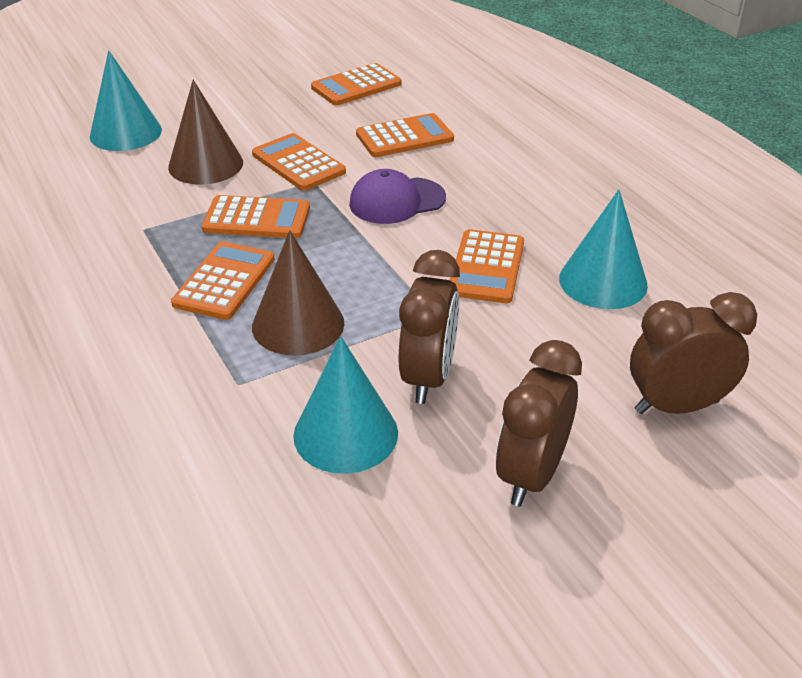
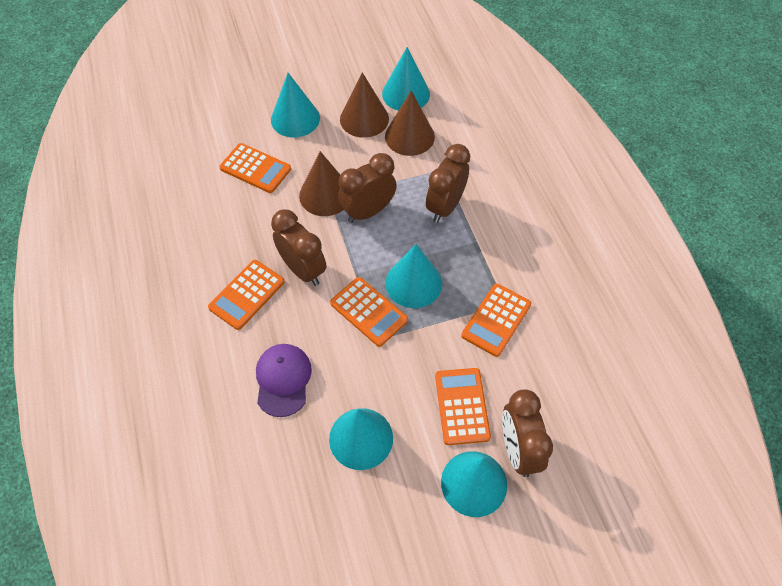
brown clock: 3 -> 4
brown cone: 2 -> 3
orange calculator: 6 -> 5
turquoise cone: 3 -> 5

